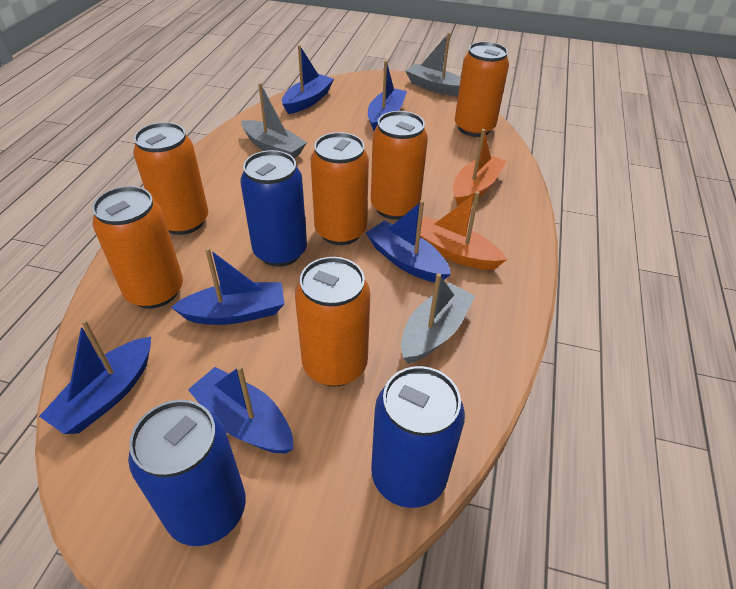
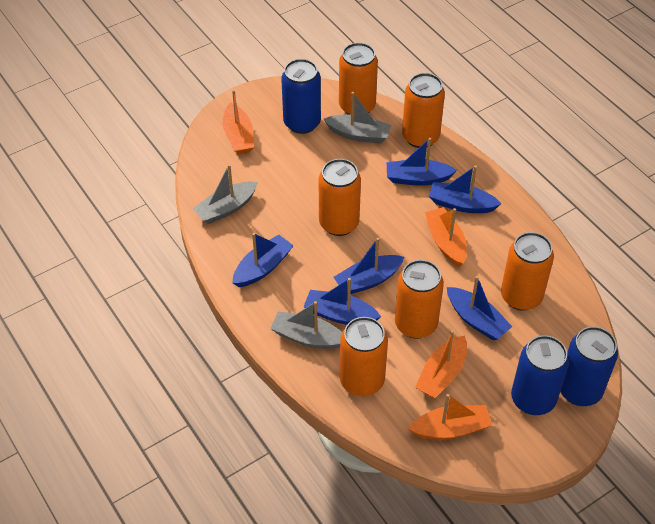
orange boat: 2 -> 4

